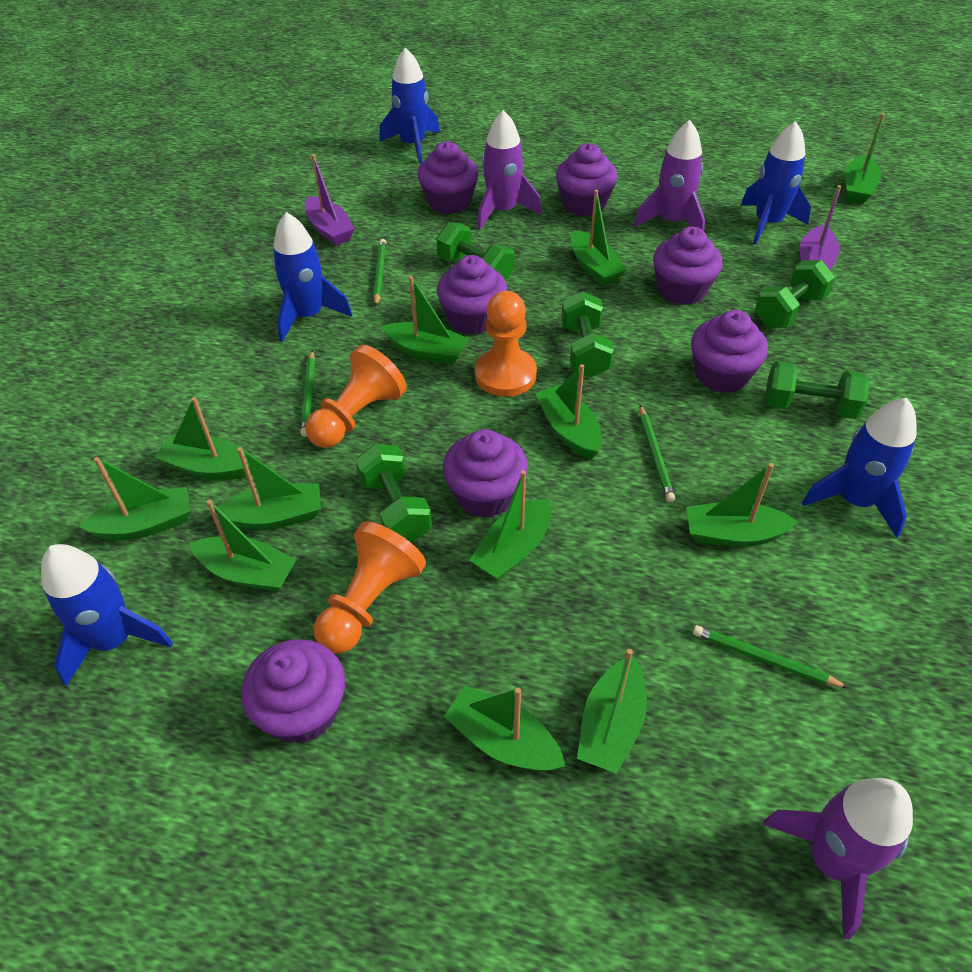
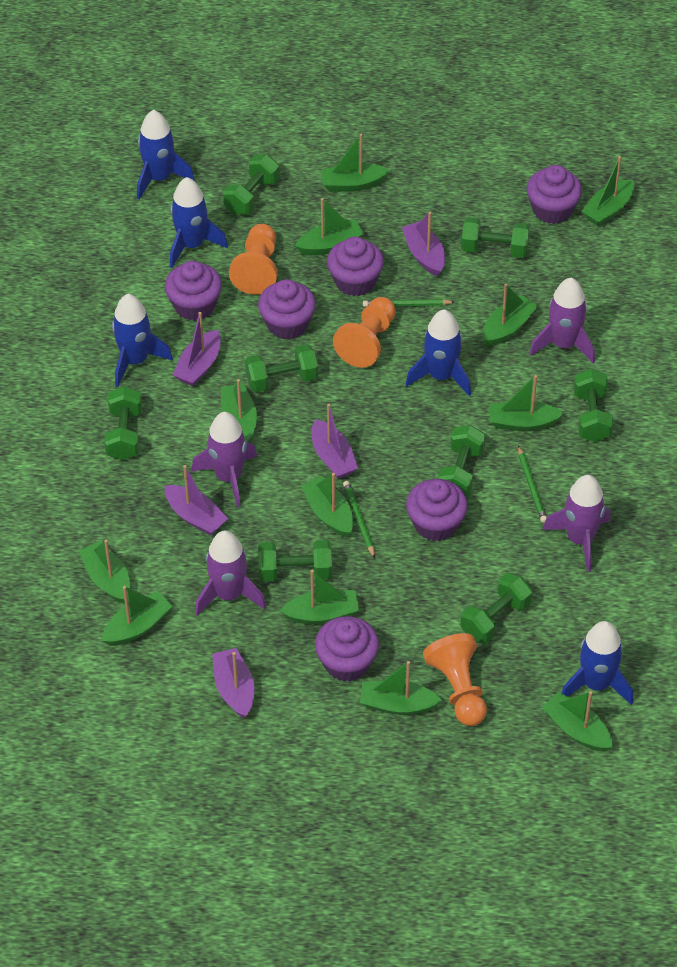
green dumbbell: 5 -> 8
green pencil: 4 -> 3
purple boat: 2 -> 5
purple cupcake: 7 -> 6
purple rocket: 3 -> 4

